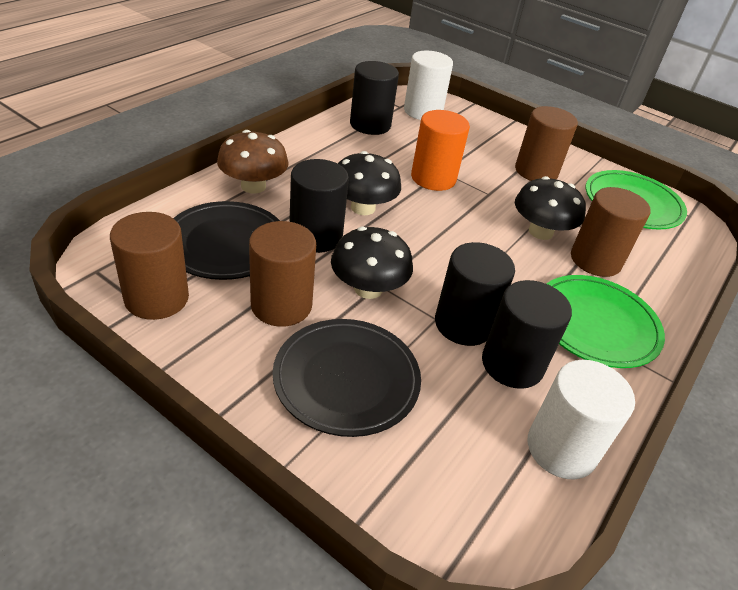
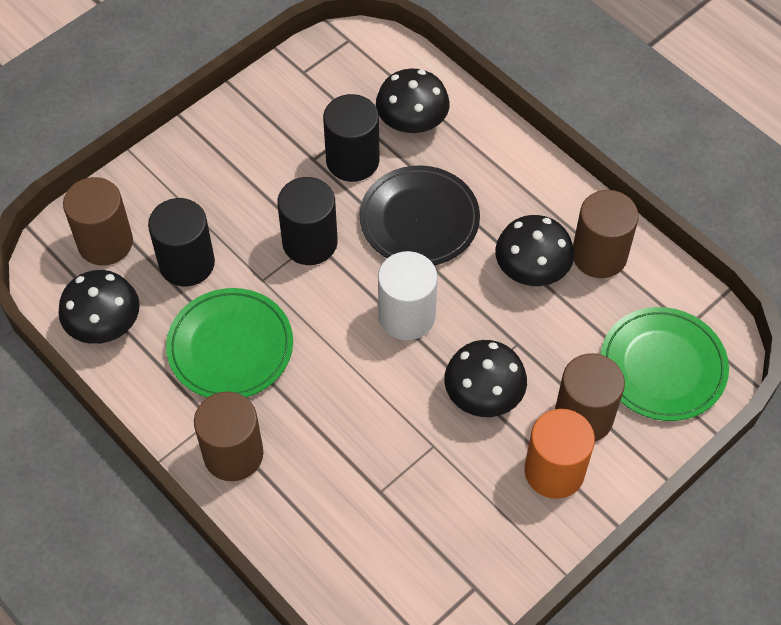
black cylinder: 4 -> 3
black mushroom: 3 -> 4
black plate: 2 -> 1
brown mushroom: 1 -> 0
white cylinder: 2 -> 1

